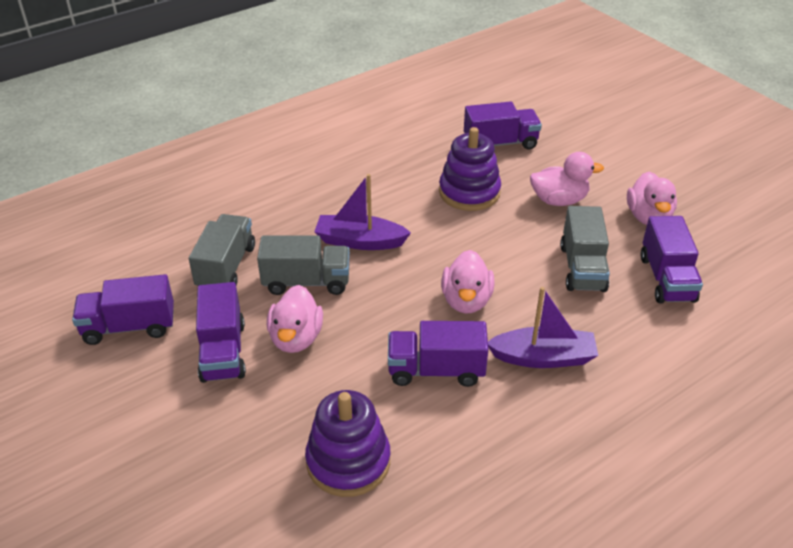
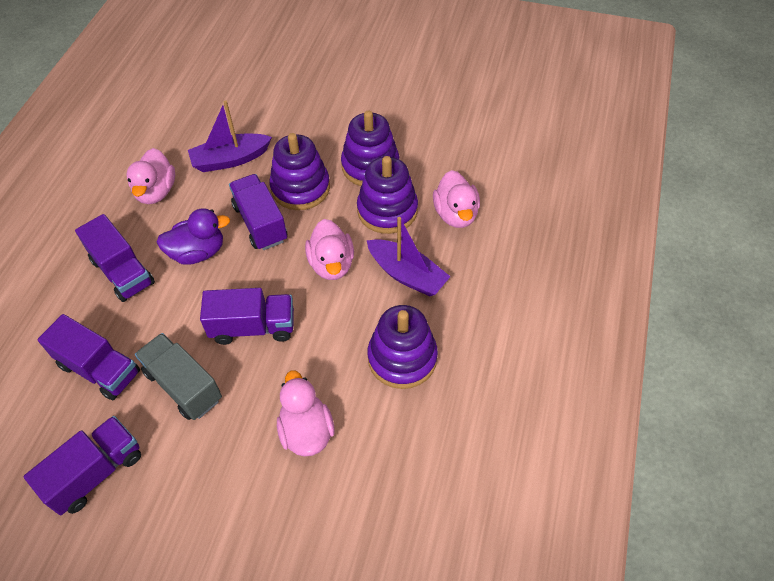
grey truck: 3 -> 1
purple duck: 0 -> 1
purple stacking toy: 2 -> 4

